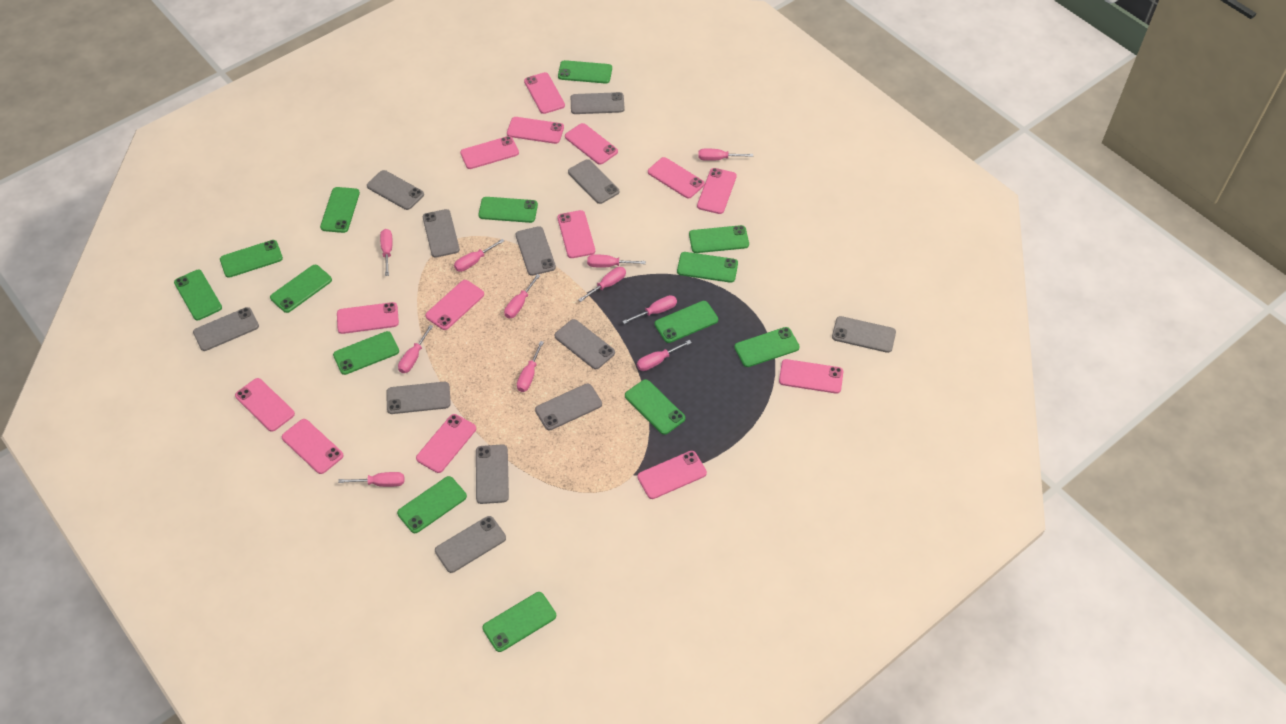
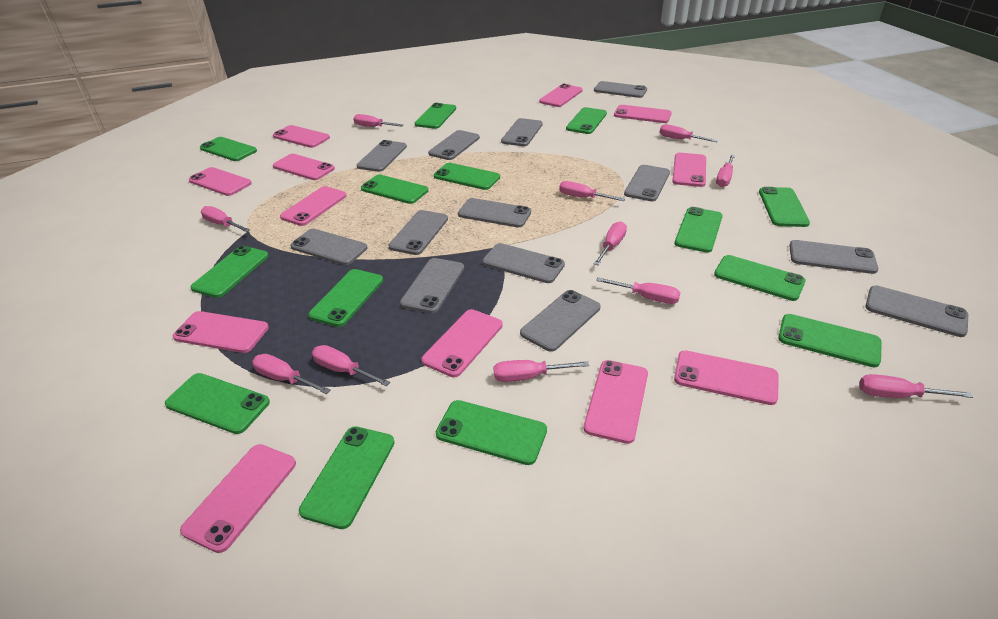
grey phone: 12 -> 13
pink phone: 14 -> 12

